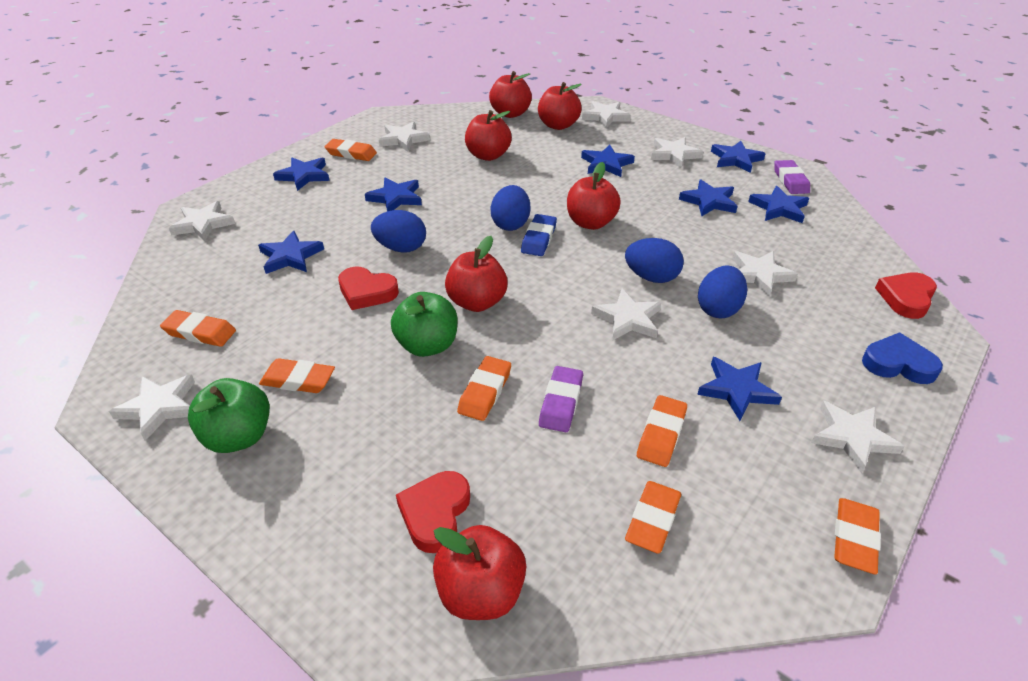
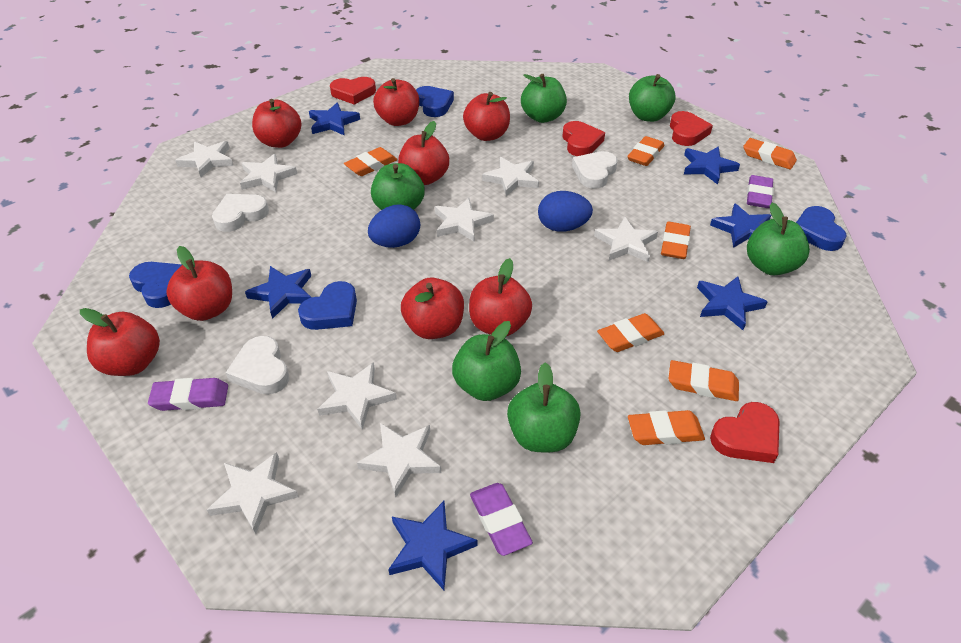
blue egg: 4 -> 2
blue eraser: 1 -> 0
blue heart: 1 -> 4
blue star: 8 -> 6
green apple: 2 -> 6
purple eraser: 2 -> 3
red apple: 6 -> 8
red heart: 3 -> 4
white heart: 0 -> 3

